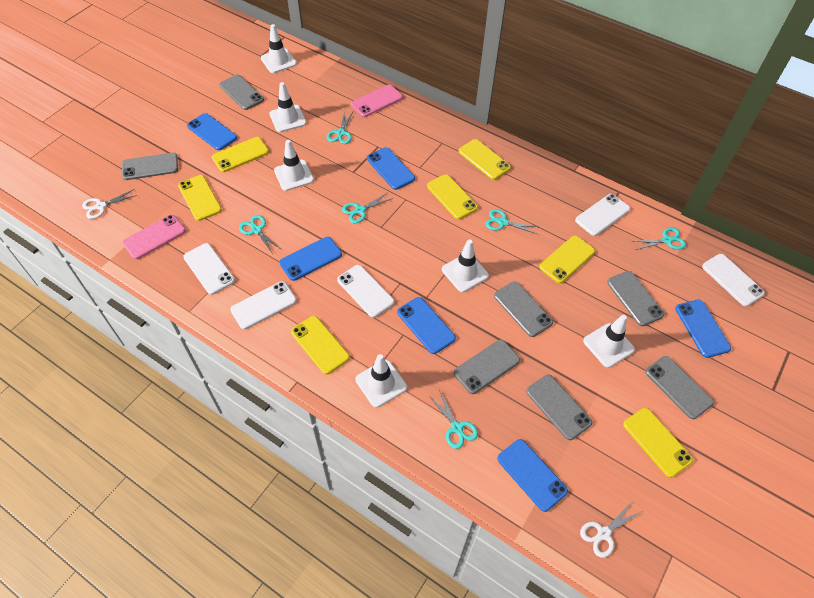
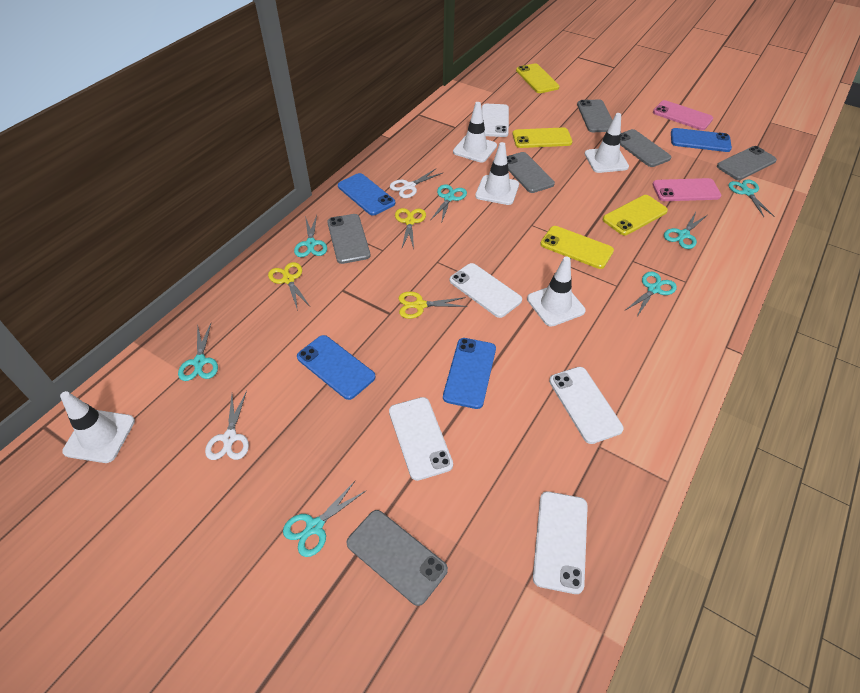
blue phone: 6 -> 4
grey phone: 7 -> 6
turquoise scissors: 6 -> 7
white traffic cone: 6 -> 5
yellow phone: 7 -> 4
yellow scissors: 0 -> 3

